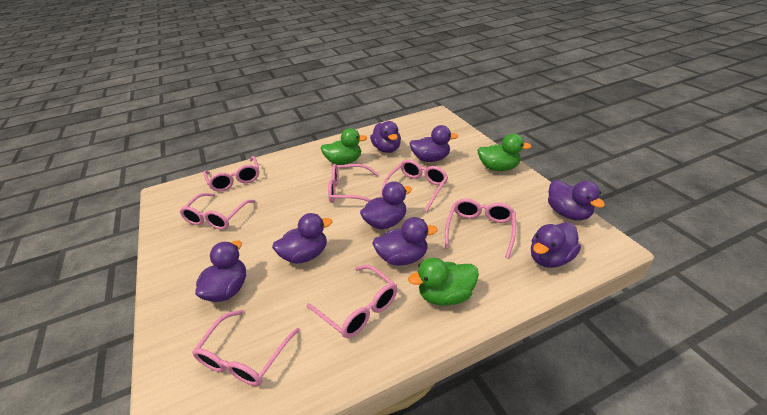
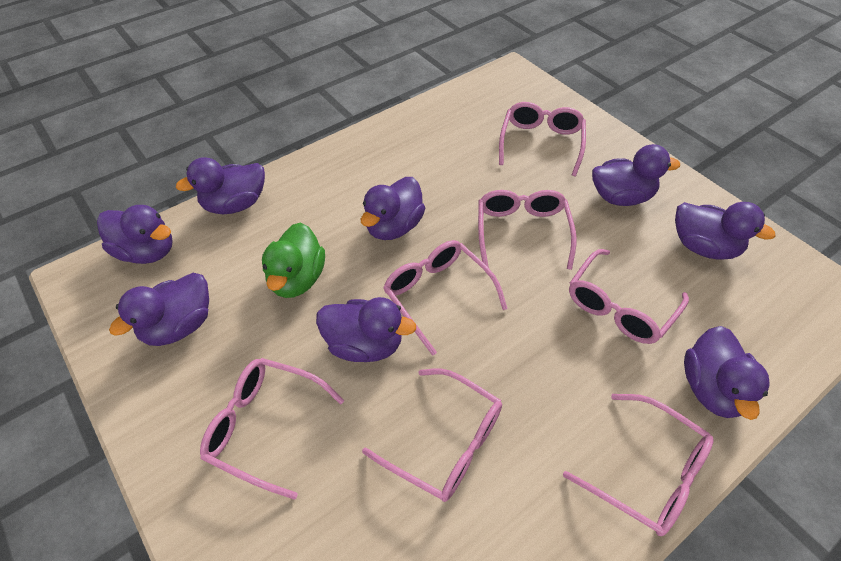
green duck: 3 -> 1

